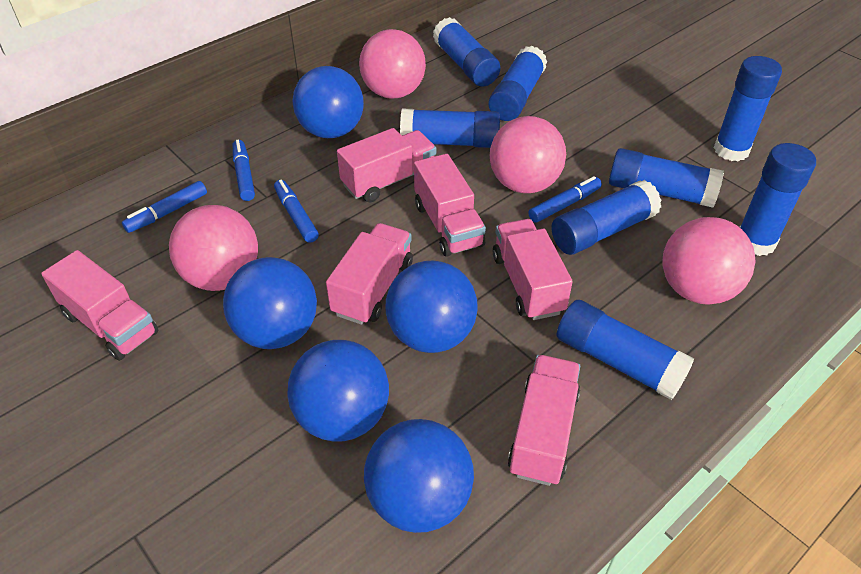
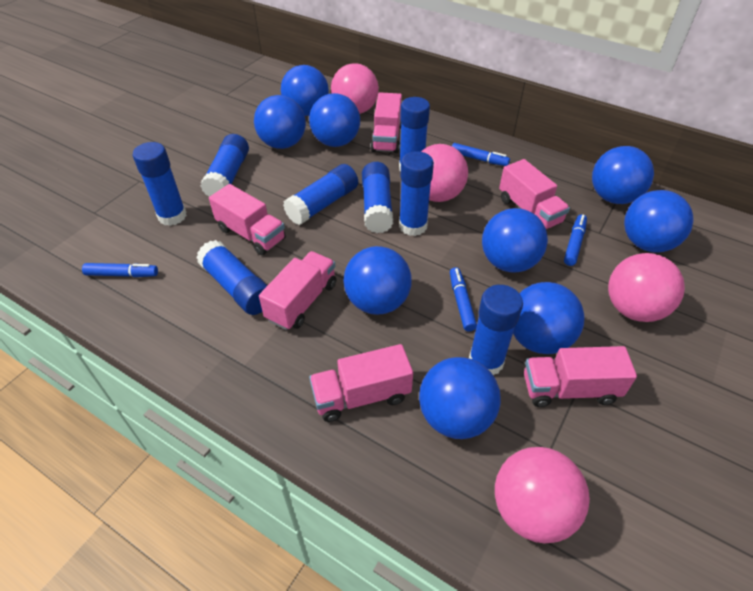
blue ball: 5 -> 9

